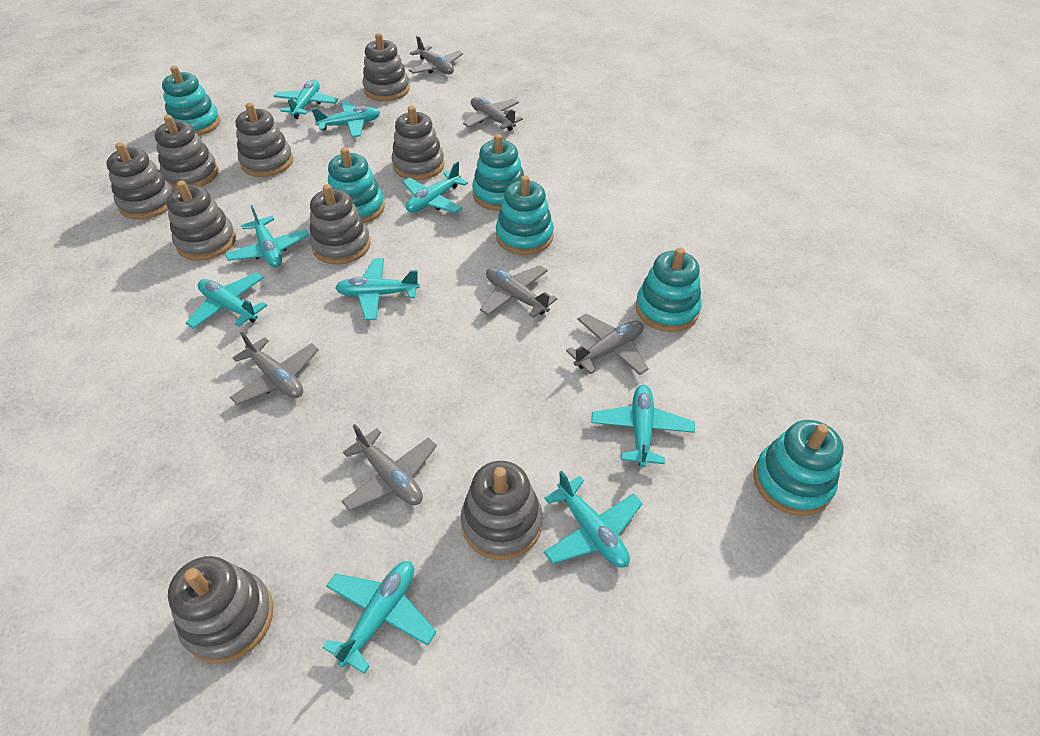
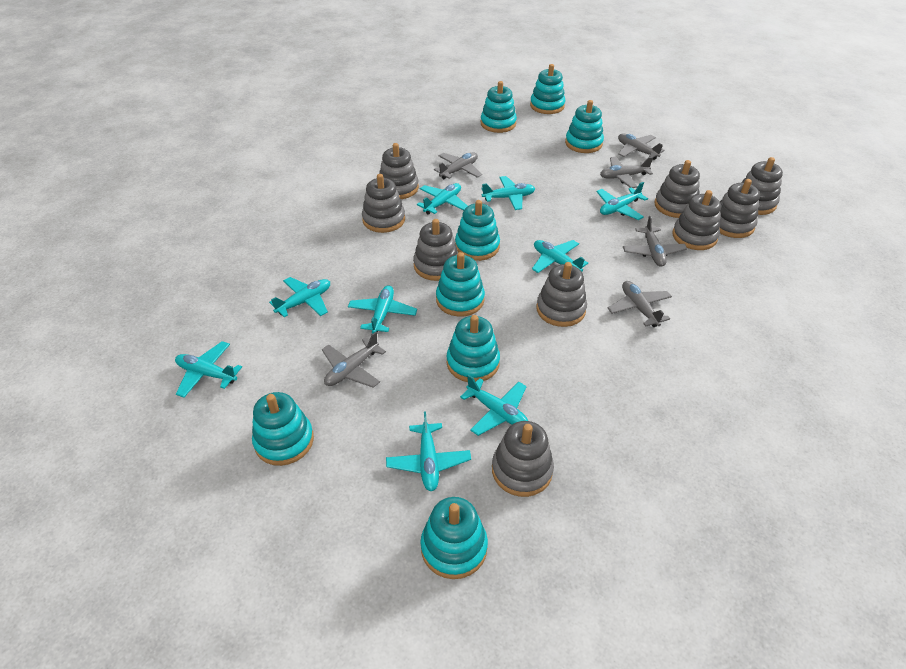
turquoise stacking toy: 6 -> 8

